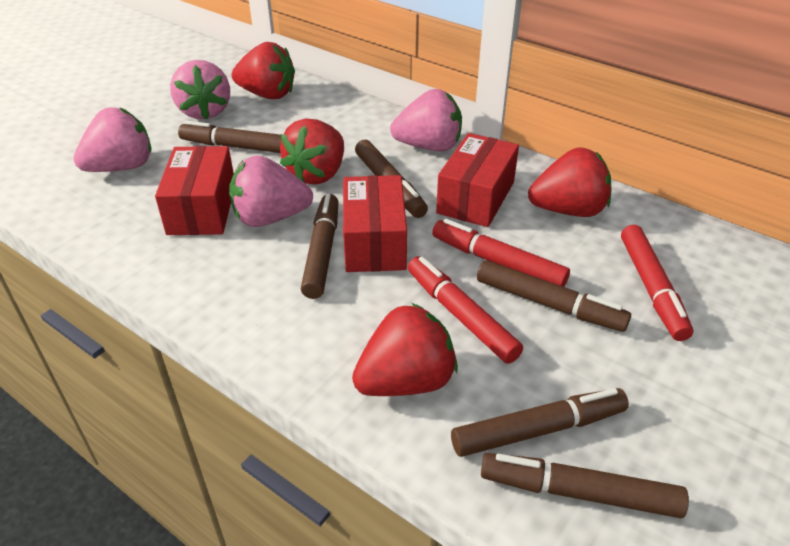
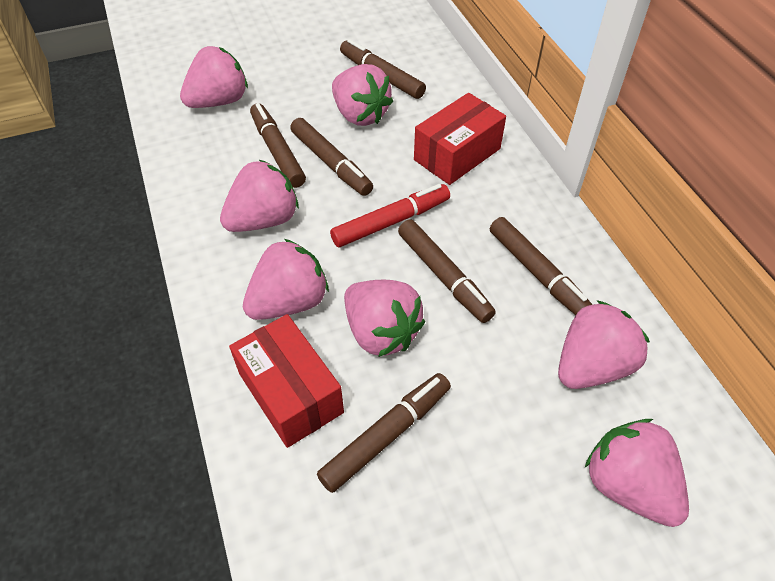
pink strawberry: 4 -> 7
red box: 3 -> 2
red marker: 3 -> 1
red strawberry: 4 -> 0

